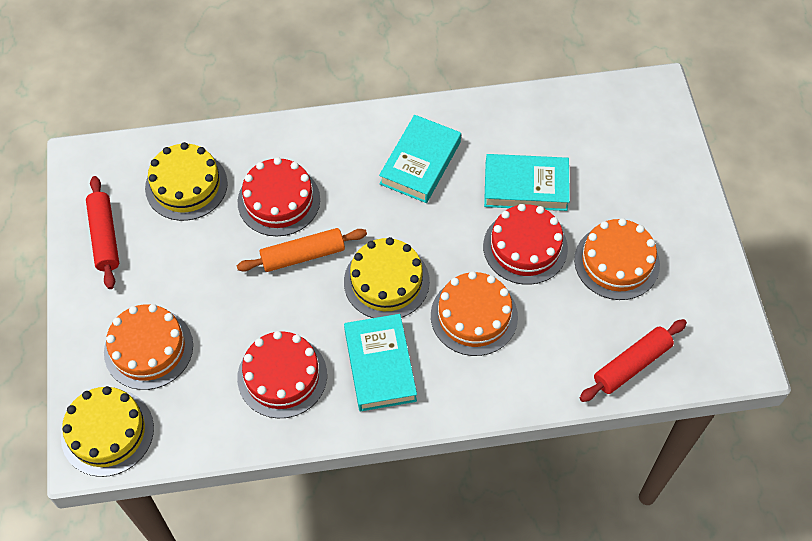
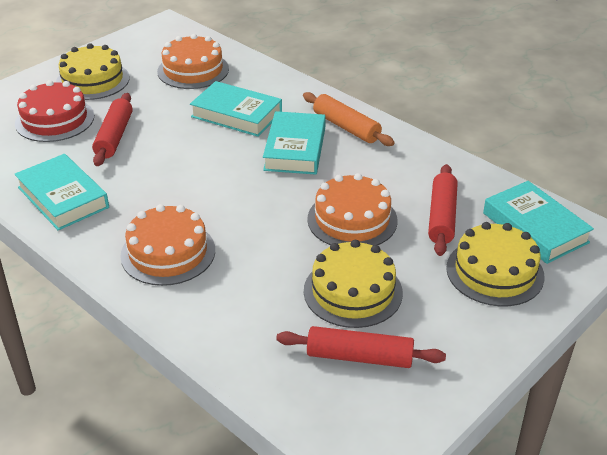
red cake: 3 -> 1
red rolling pin: 2 -> 3
turquoise book: 3 -> 4

